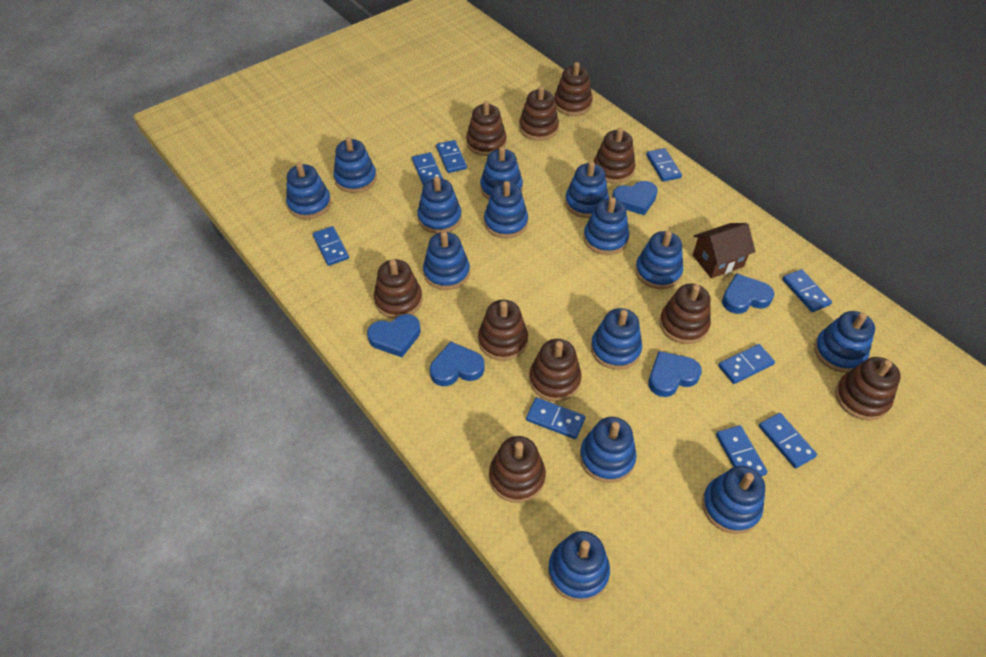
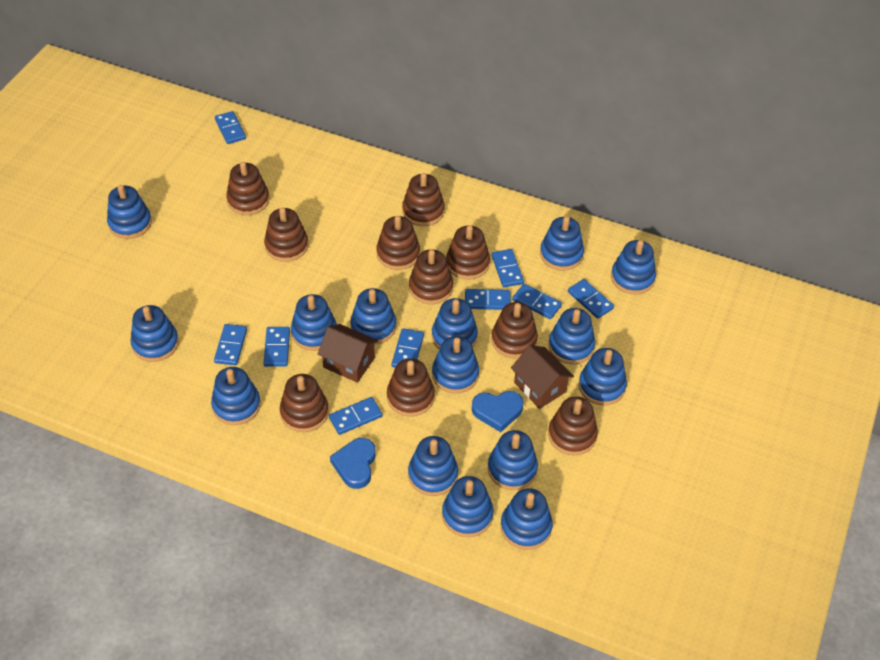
blue heart: 5 -> 2
blue stacking toy: 14 -> 15
brown house: 1 -> 2

